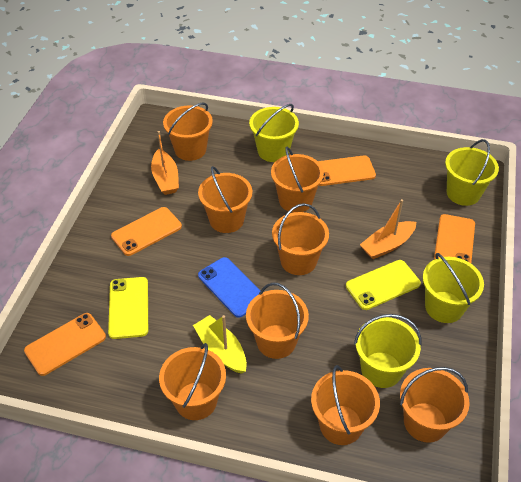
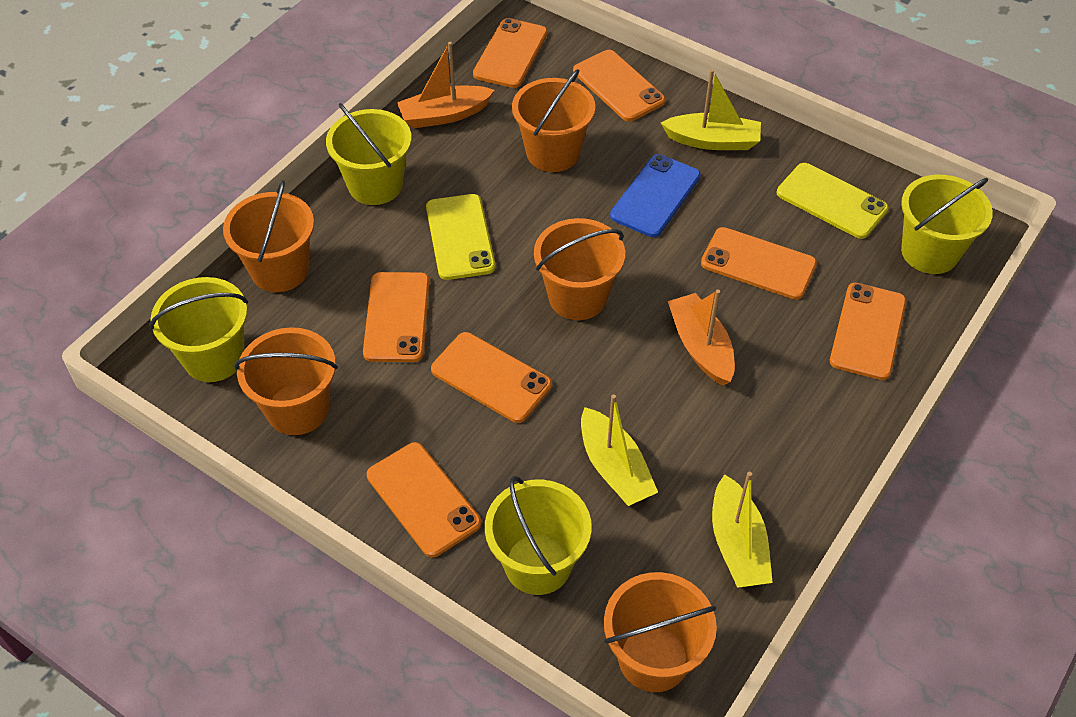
orange bucket: 8 -> 5
orange phone: 4 -> 7
yellow boat: 1 -> 3

